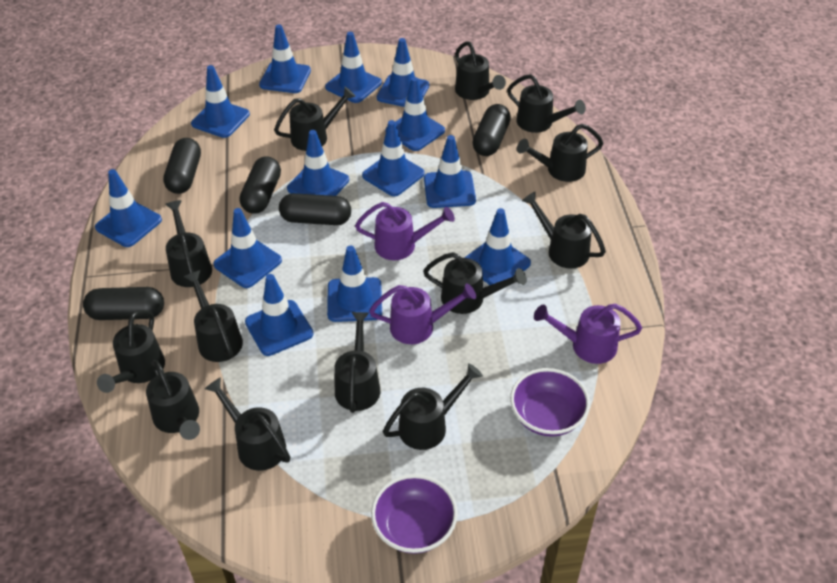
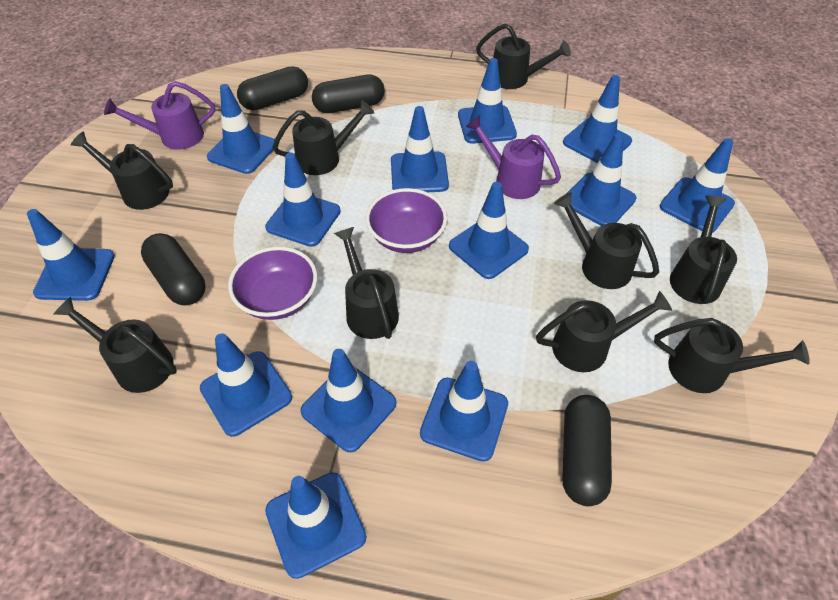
black capsule: 5 -> 4
black watering can: 13 -> 9
purple watering can: 3 -> 2

